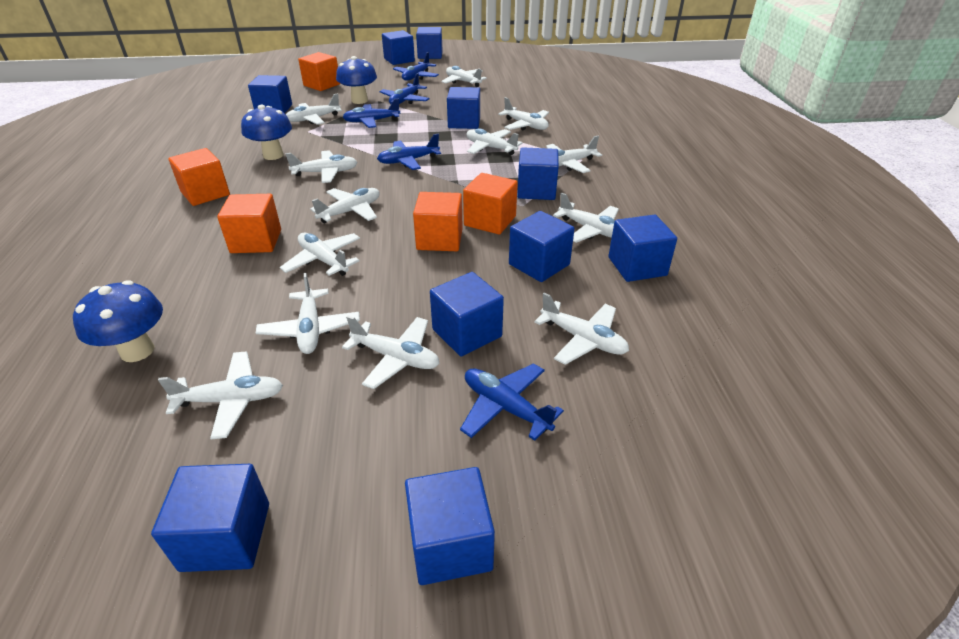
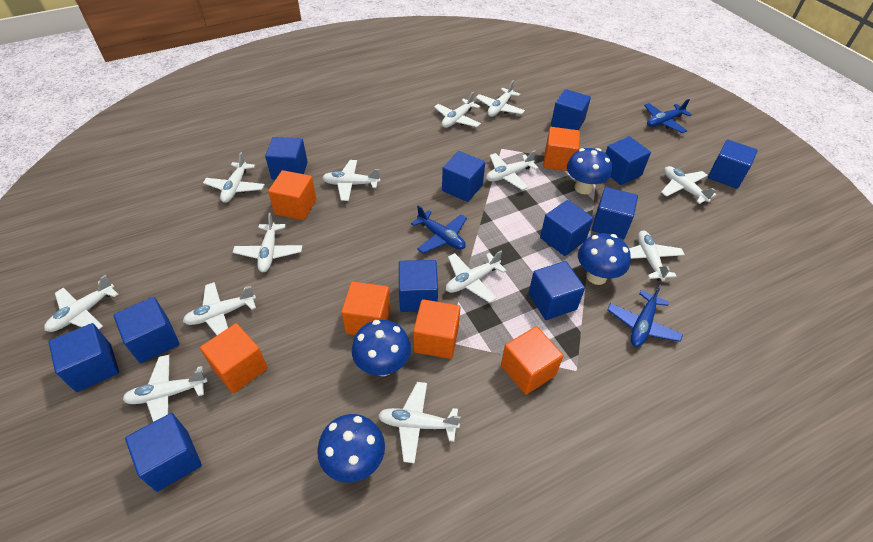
blue cube: 10 -> 12
blue mushroom: 3 -> 4
blue plane: 5 -> 3
orange cube: 5 -> 6

